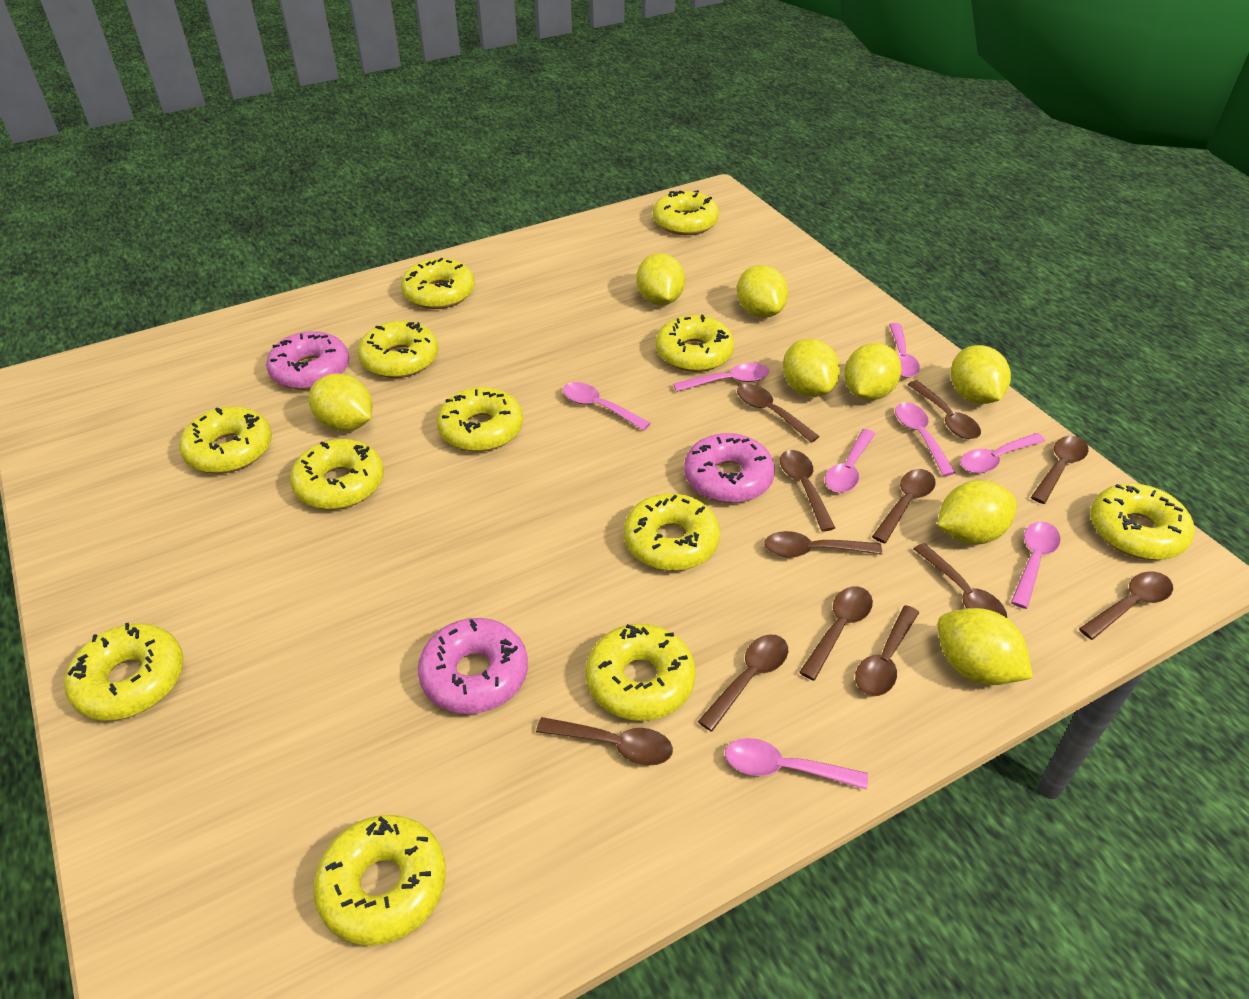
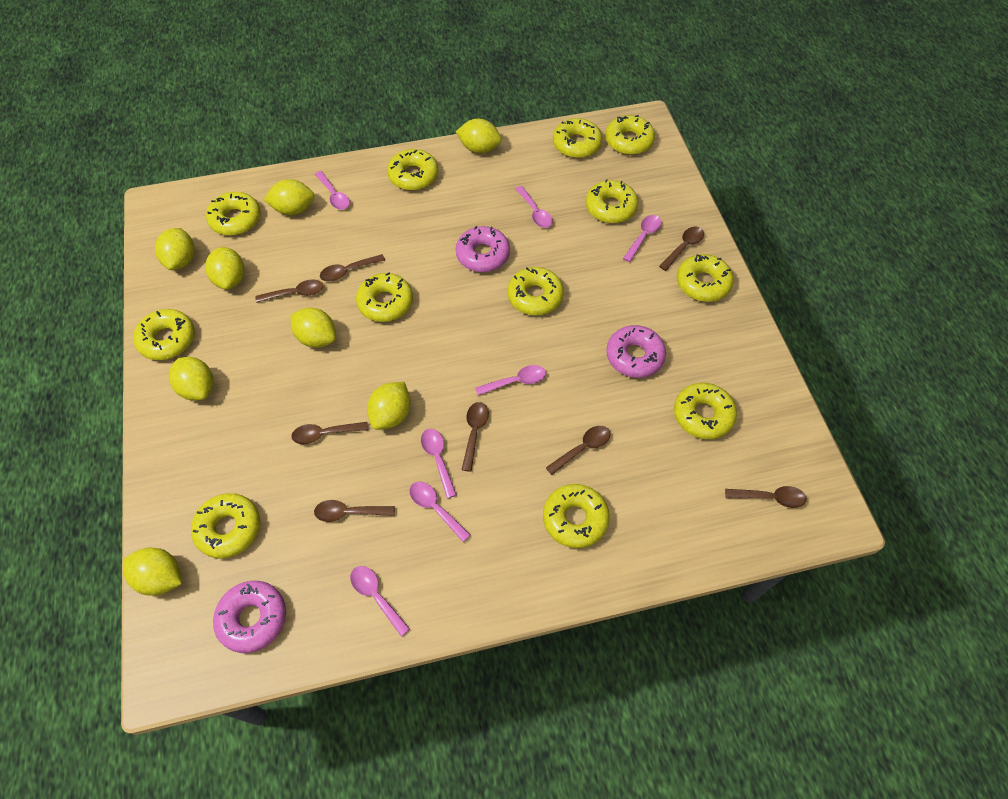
brown spoon: 12 -> 8
pink spoon: 8 -> 7

